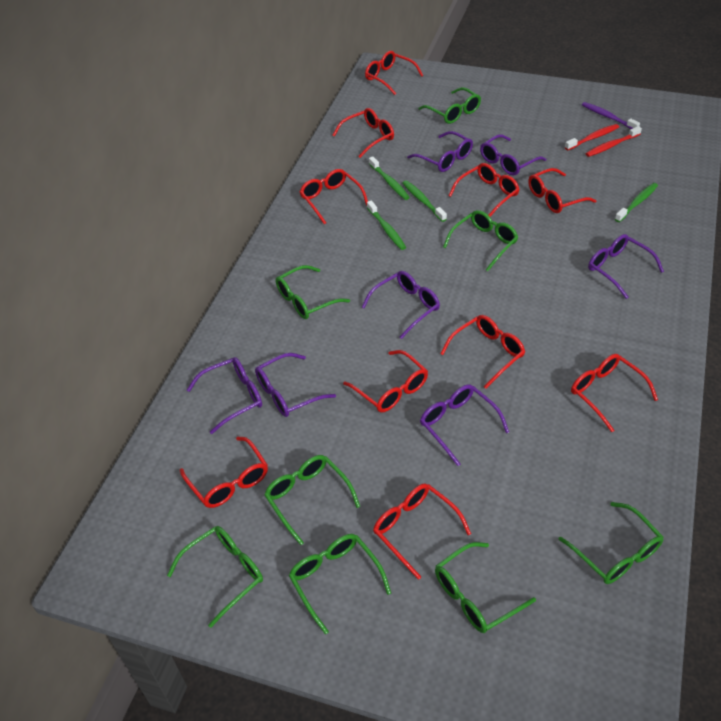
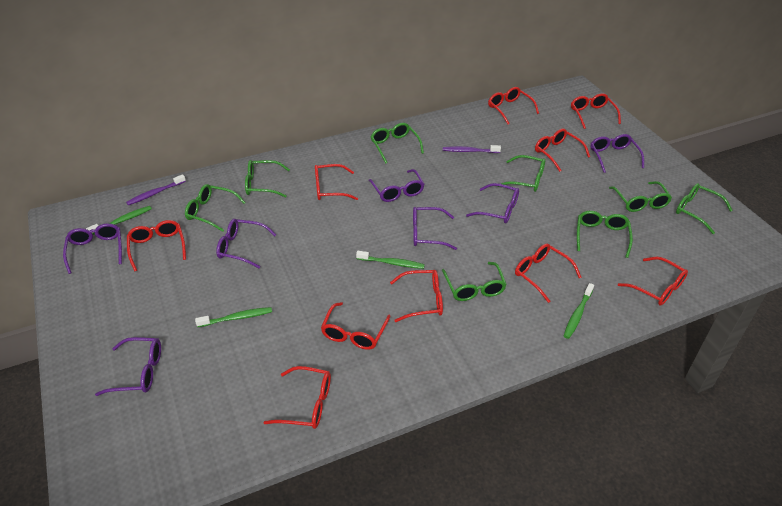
purple toothbrush: 1 -> 2
red toothbrush: 2 -> 0

